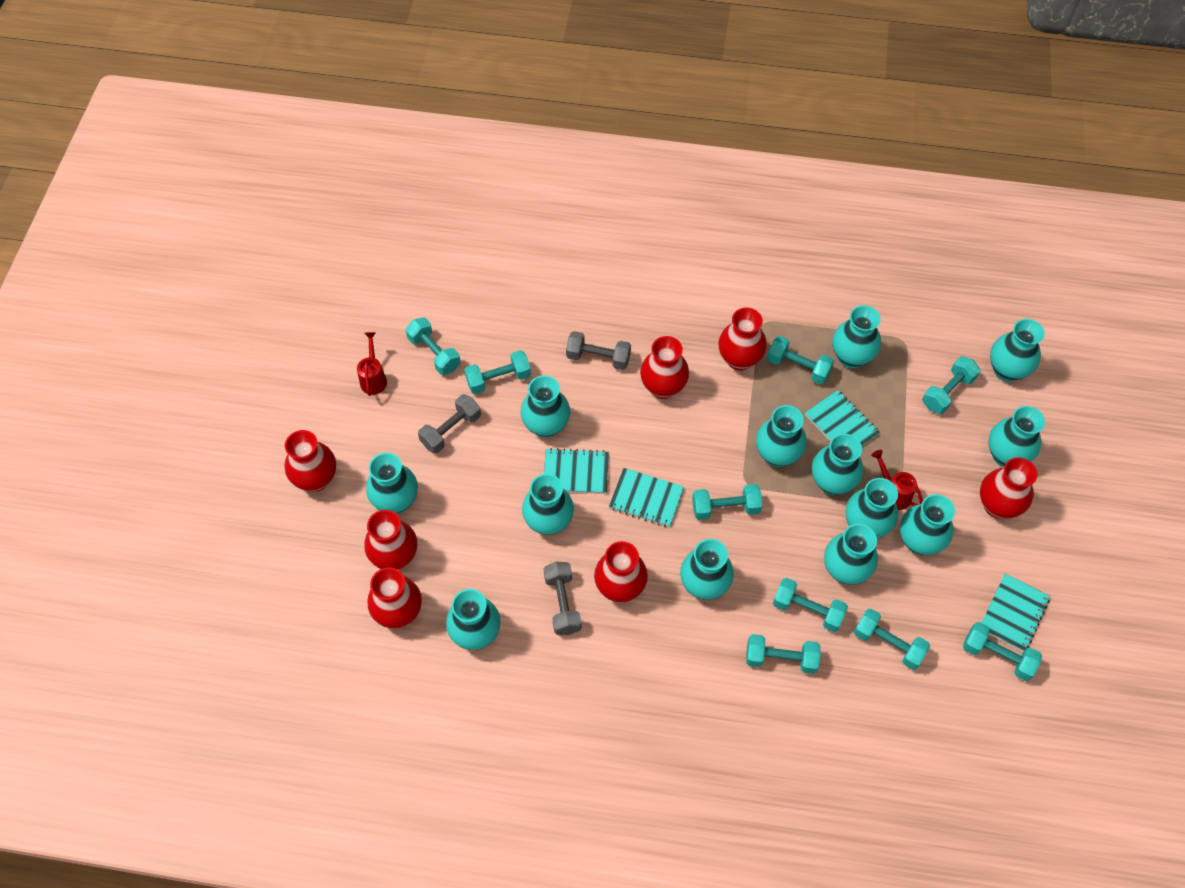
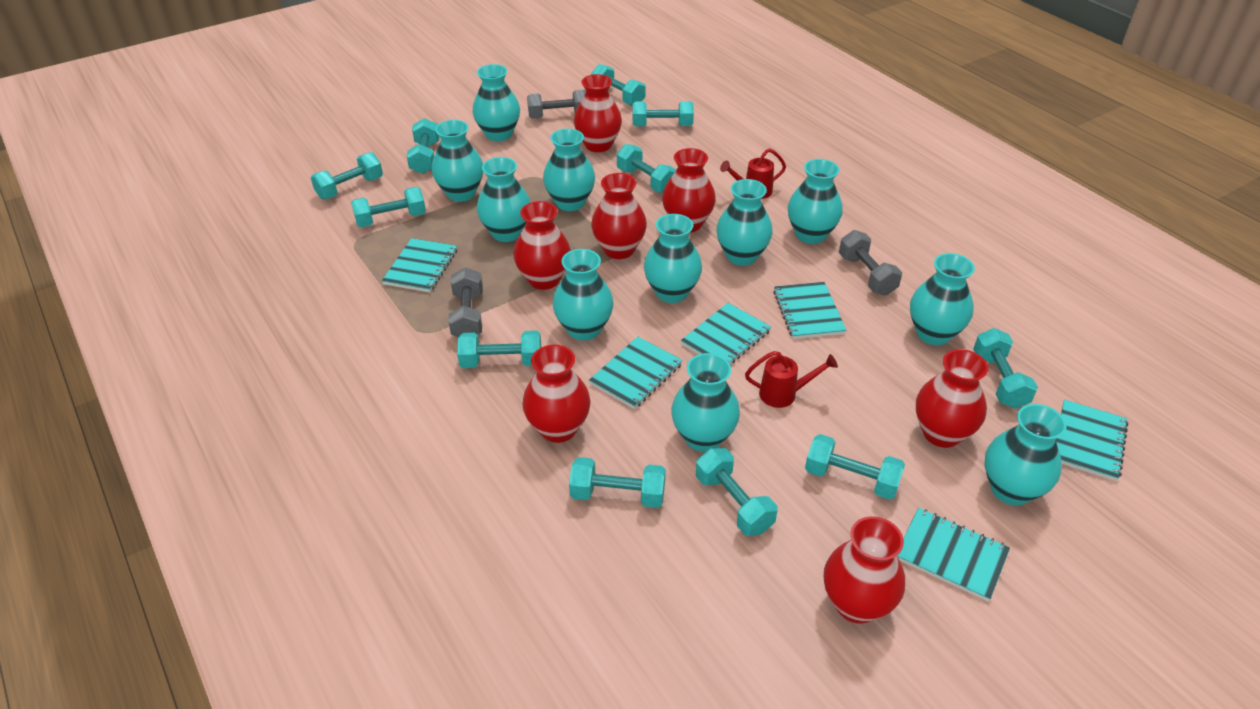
turquoise dumbbell: 9 -> 11
turquoise notebook: 4 -> 6
turquoise vase: 13 -> 11

